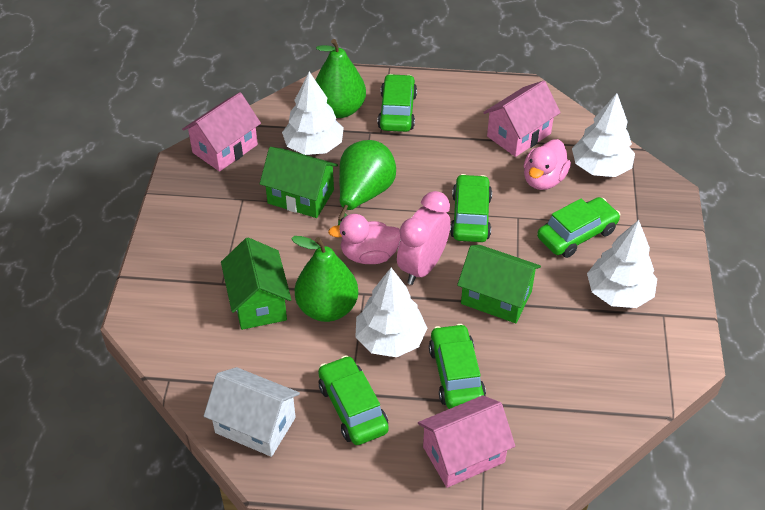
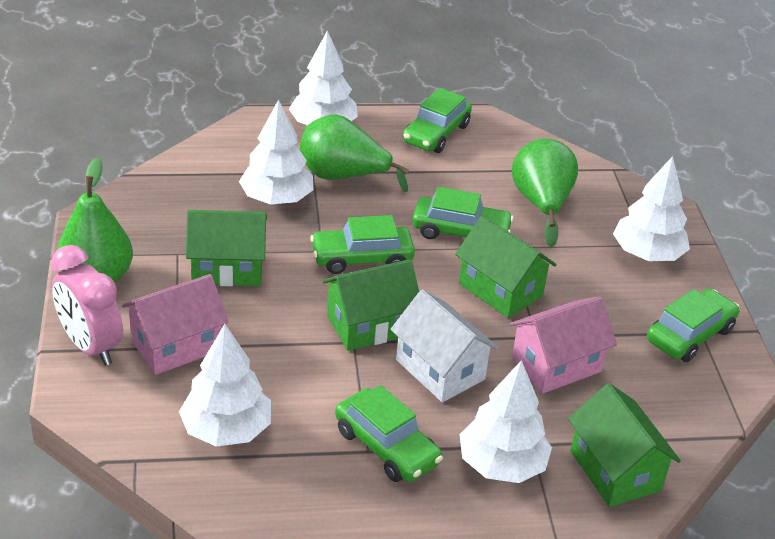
green house: 3 -> 4
pink duck: 2 -> 0
pink house: 3 -> 2
white tree: 4 -> 5

